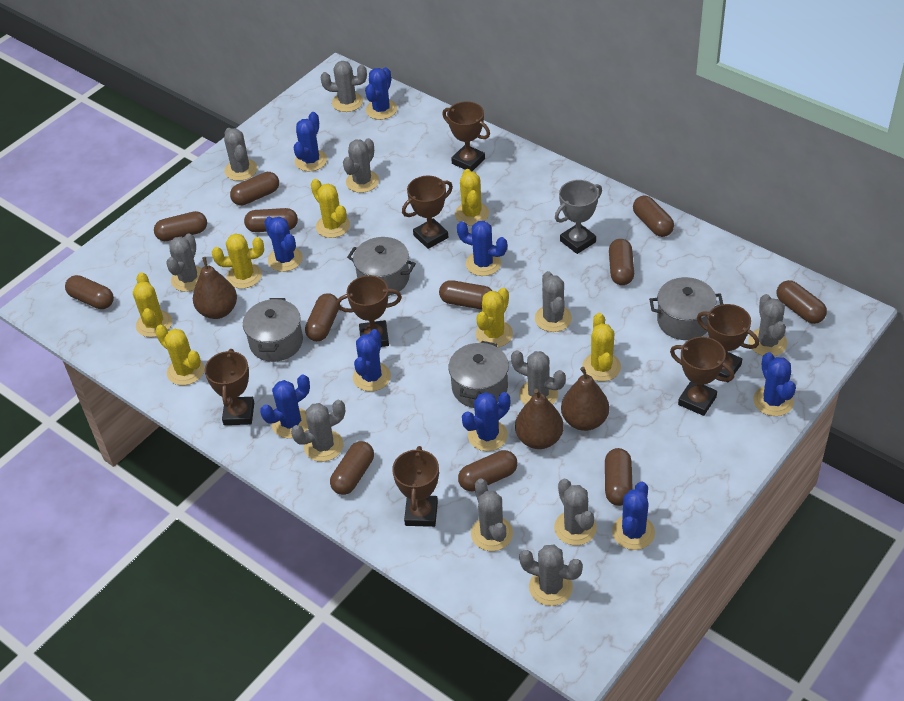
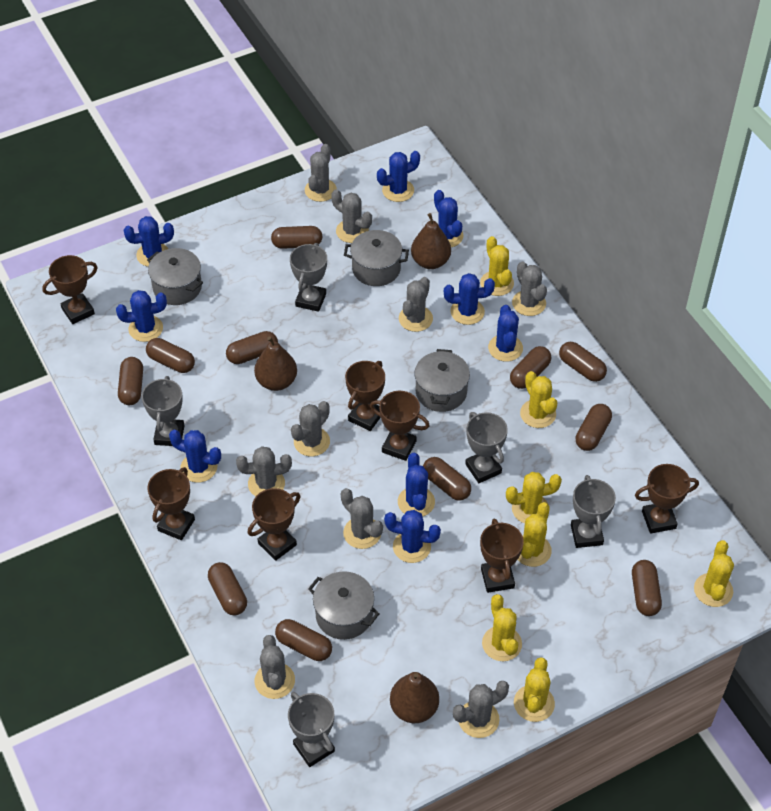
brown capsule: 12 -> 11
grey cactus: 11 -> 9
grey trophy: 1 -> 5

